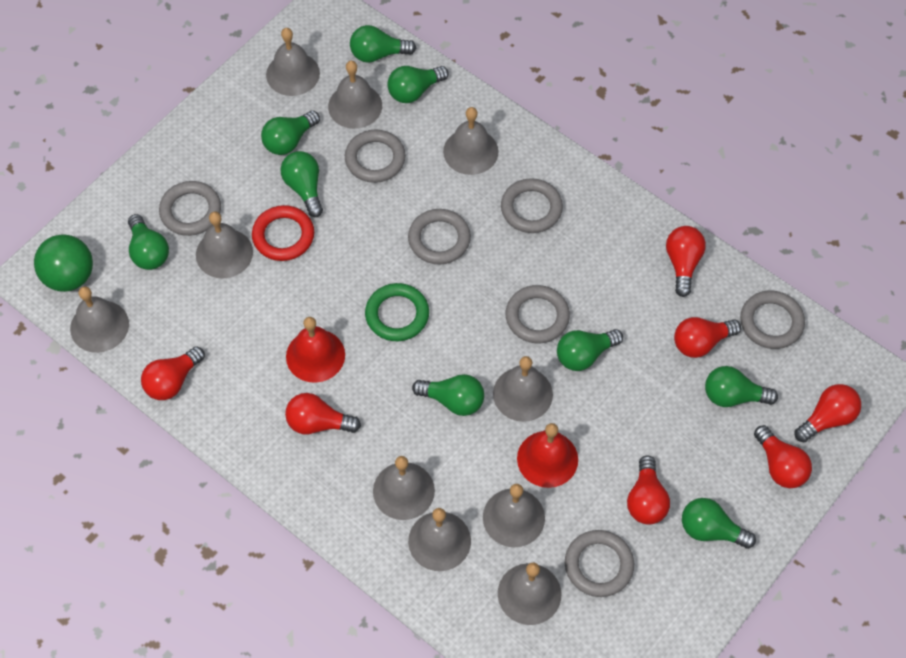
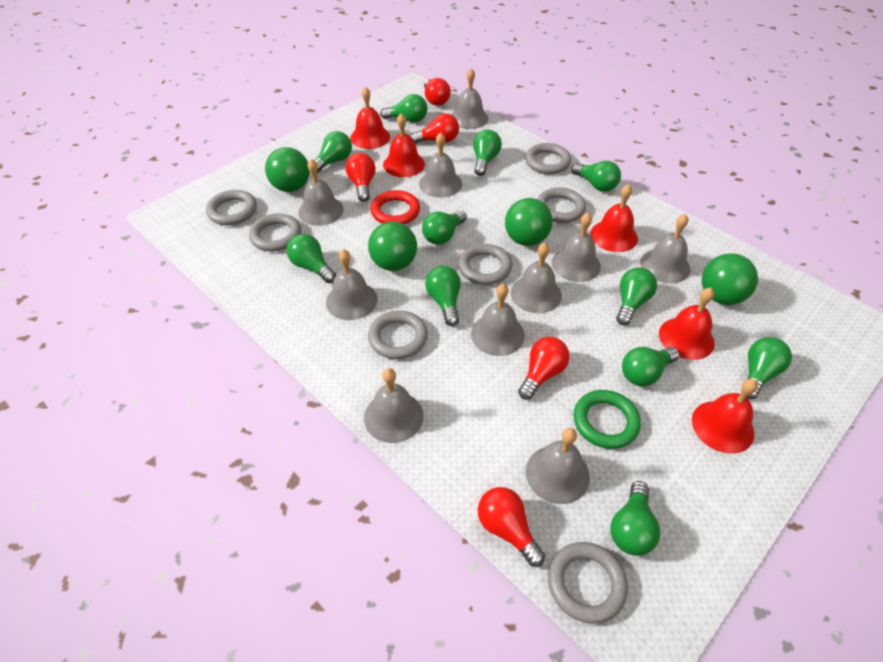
green ball: 1 -> 4
green light bulb: 9 -> 11
red bell: 2 -> 5
red light bulb: 7 -> 5

